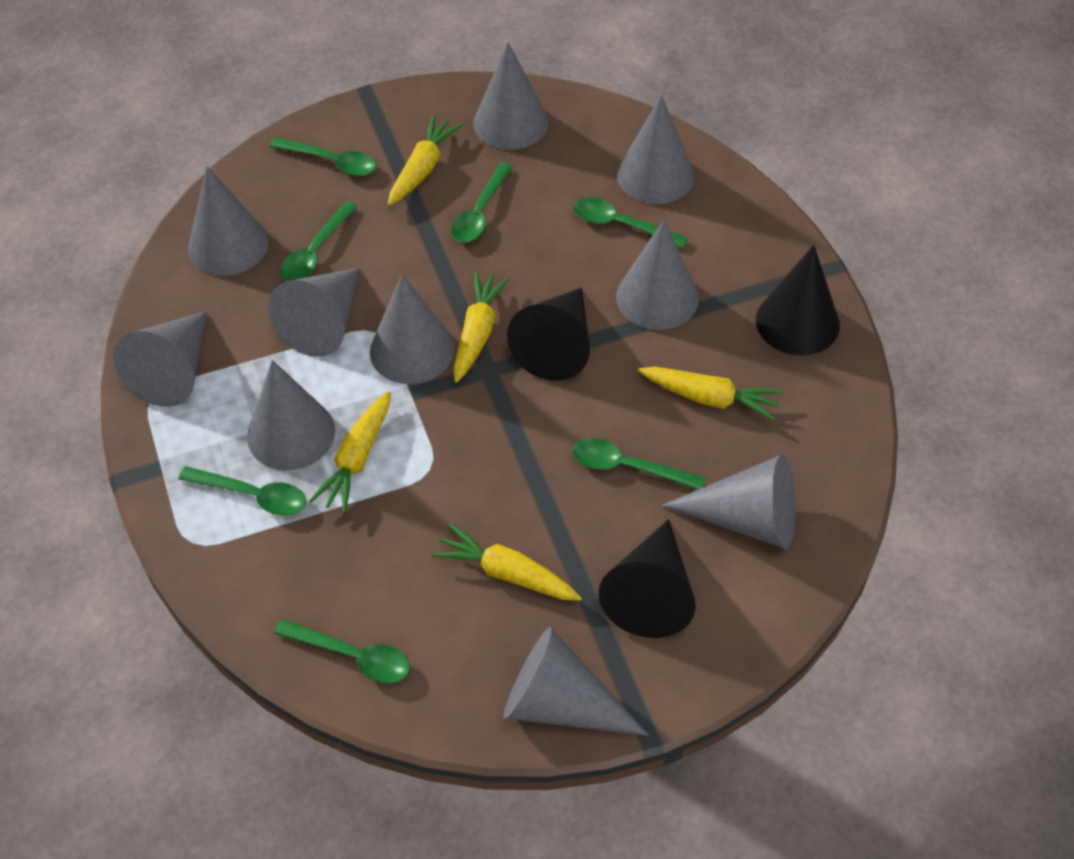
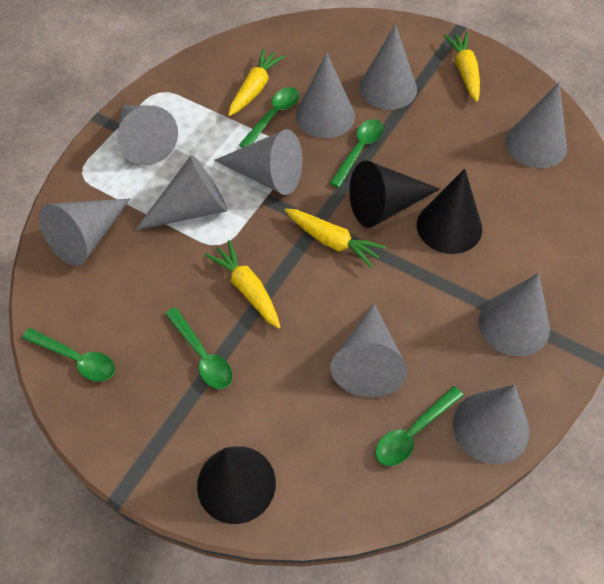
green spoon: 7 -> 5
yellow carrot: 5 -> 4

